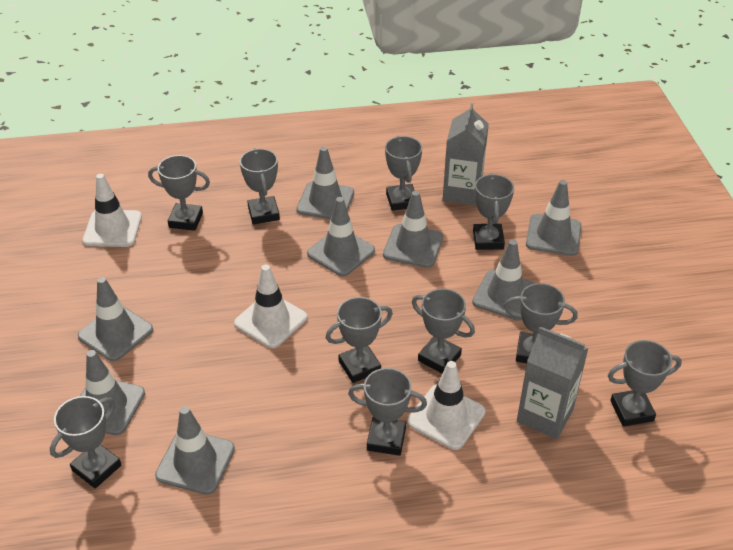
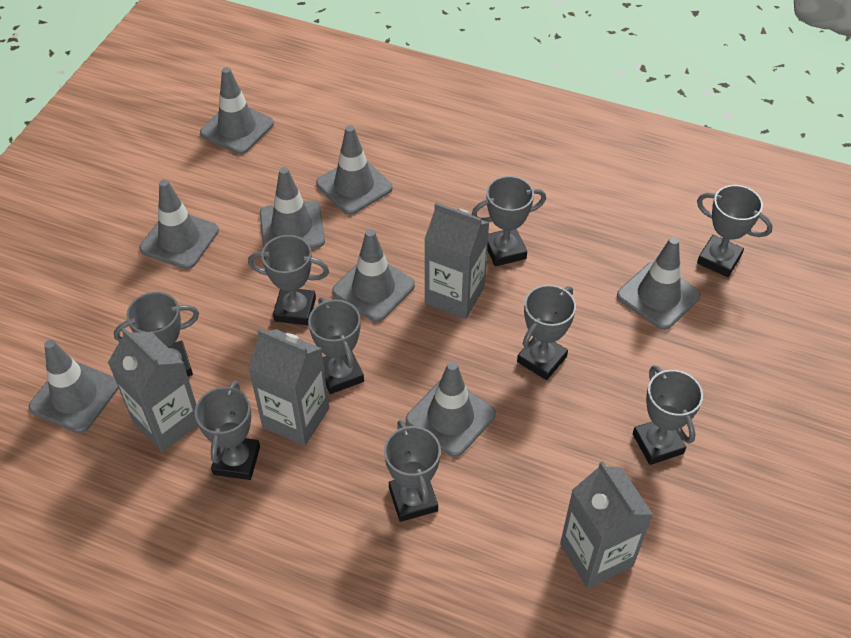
grey carton: 2 -> 4
grey trophy: 10 -> 9
white traffic cone: 3 -> 0

